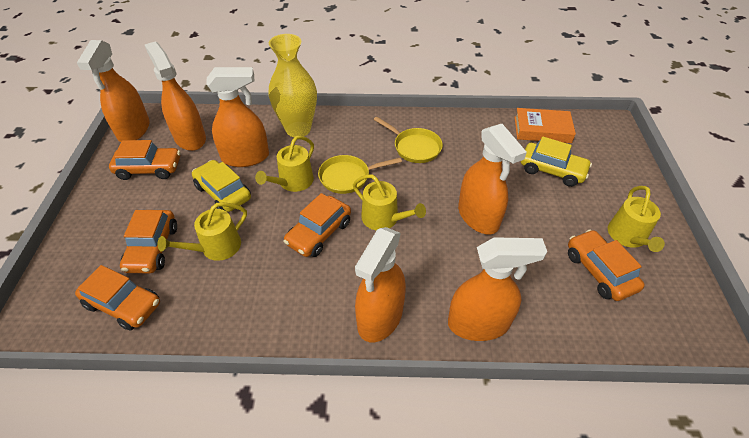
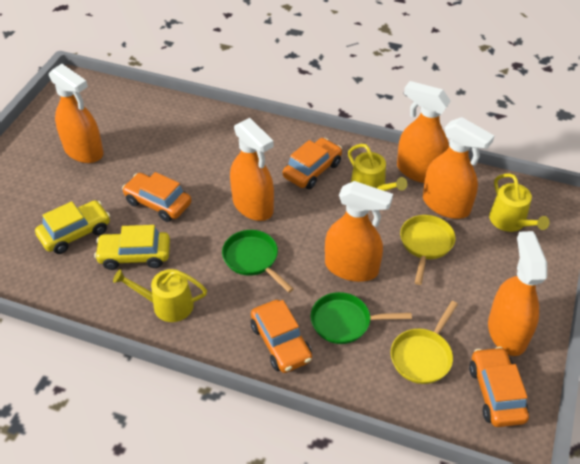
green pan: 0 -> 2
orange book: 1 -> 0
orange car: 5 -> 4
yellow vase: 1 -> 0
yellow watering can: 4 -> 3

